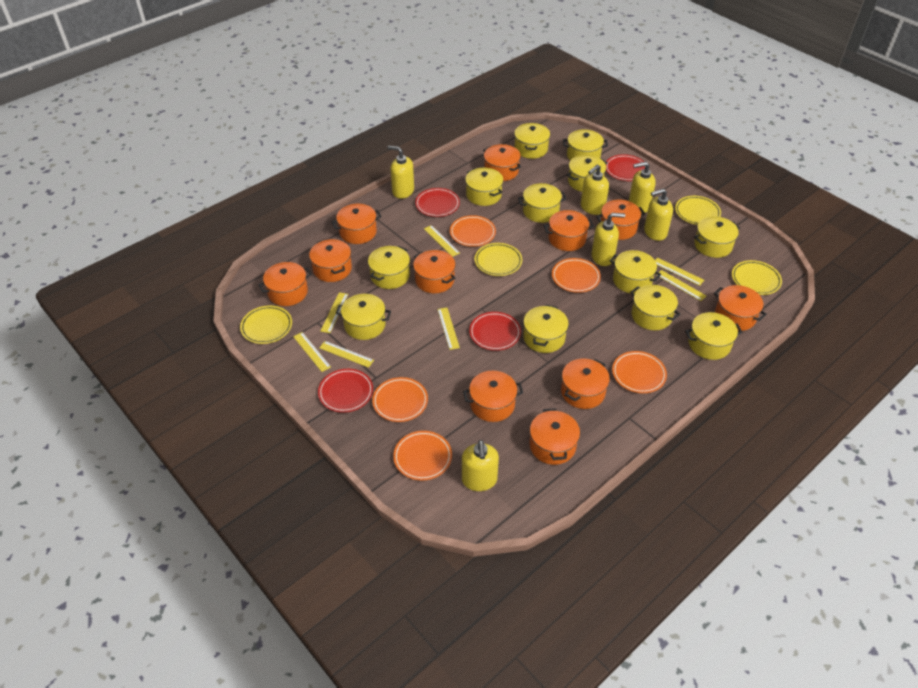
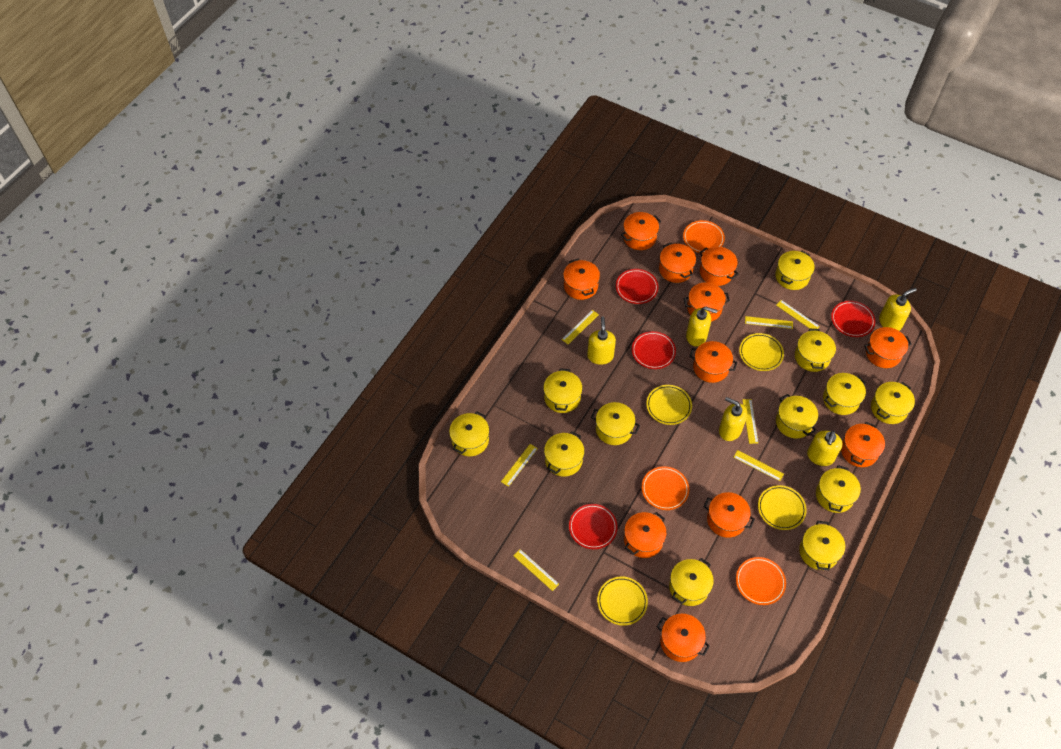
orange plate: 5 -> 3
yellow soap dispenser: 6 -> 5

